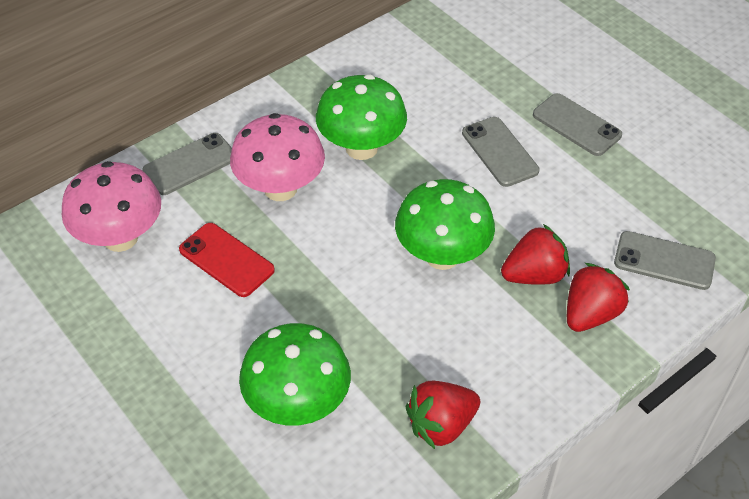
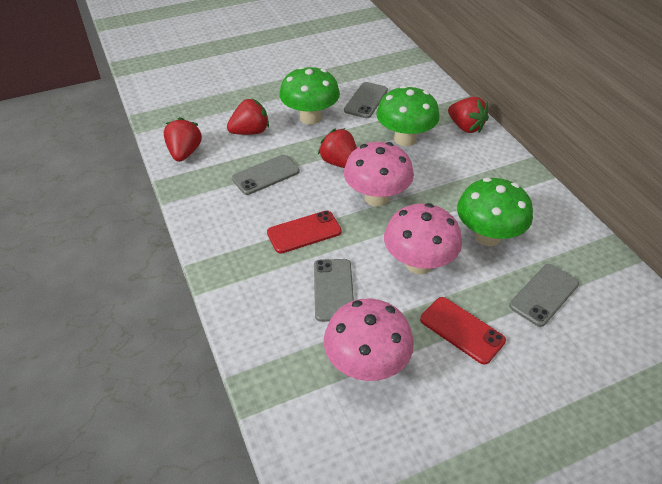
pink mushroom: 2 -> 3
red phone: 1 -> 2
red strawberry: 3 -> 4

